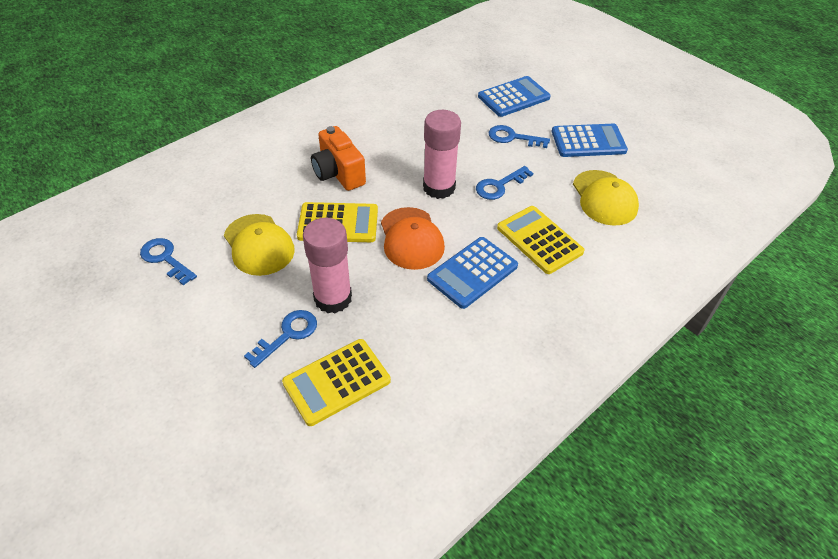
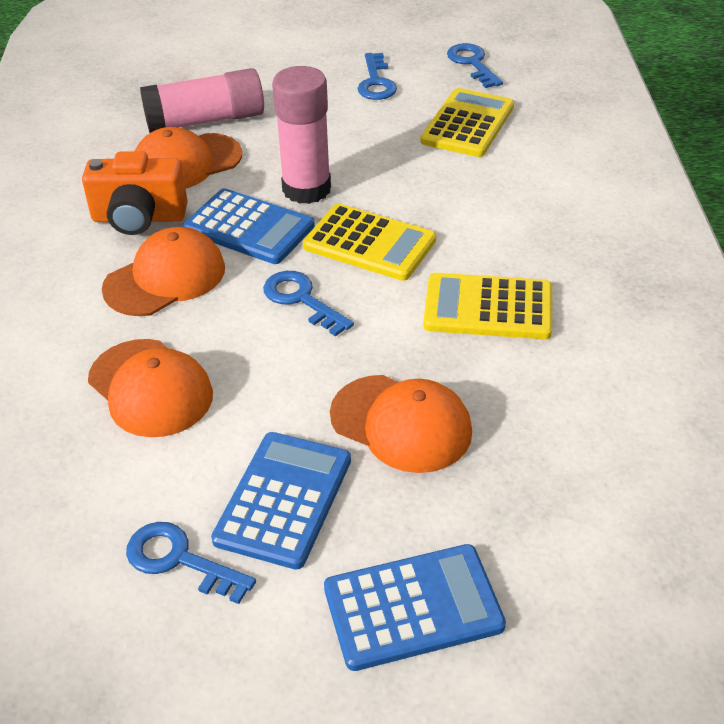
orange cap: 1 -> 4
yellow cap: 2 -> 0

